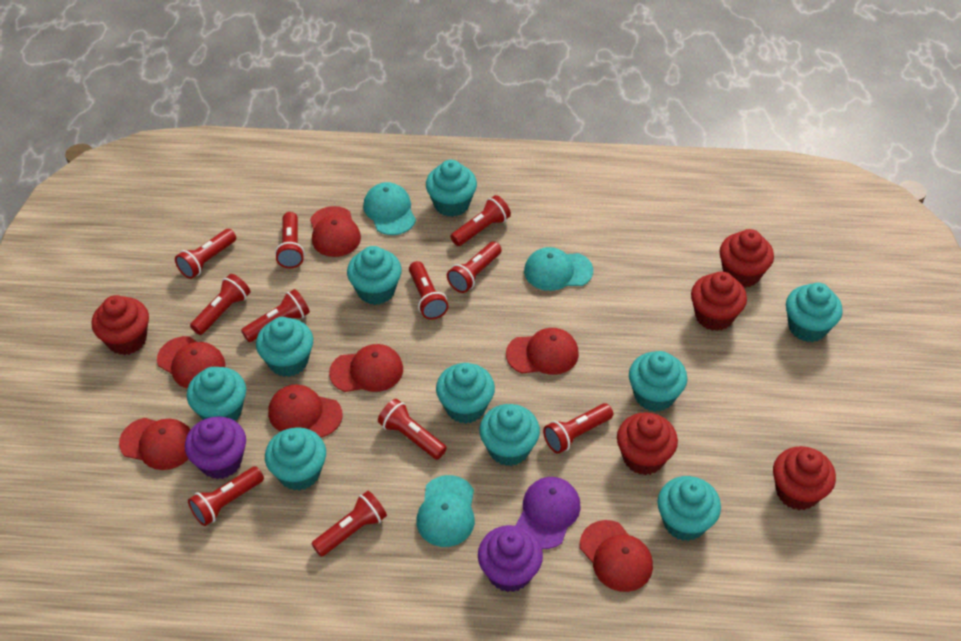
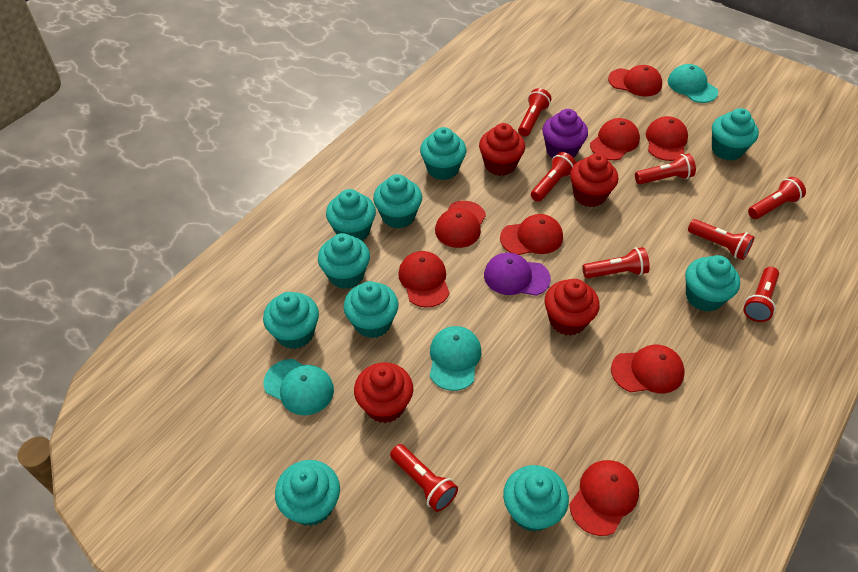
purple cupcake: 2 -> 1
red cap: 7 -> 8
red cupcake: 5 -> 4
red flashlight: 11 -> 8

